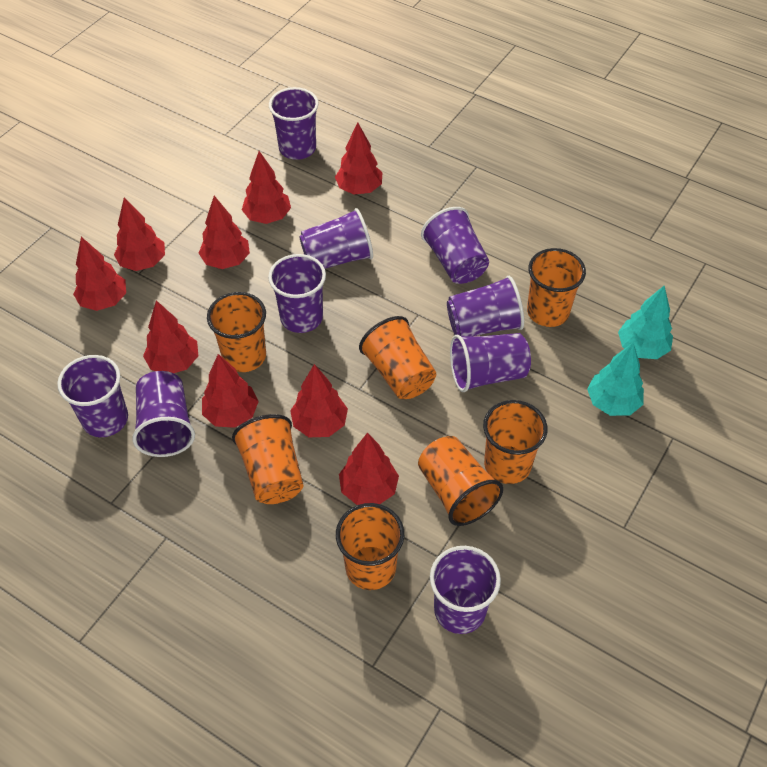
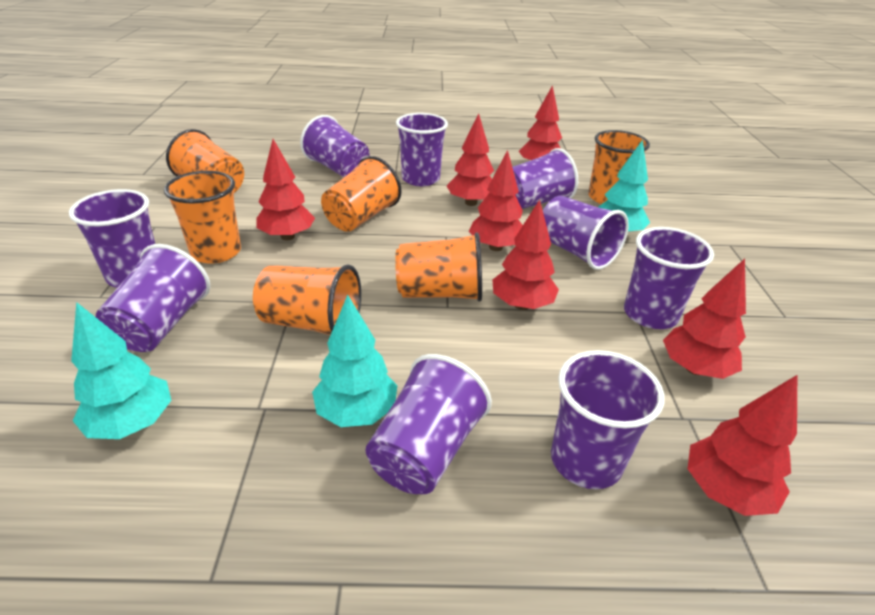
orange cup: 7 -> 6
red tree: 9 -> 7
turquoise tree: 2 -> 3

